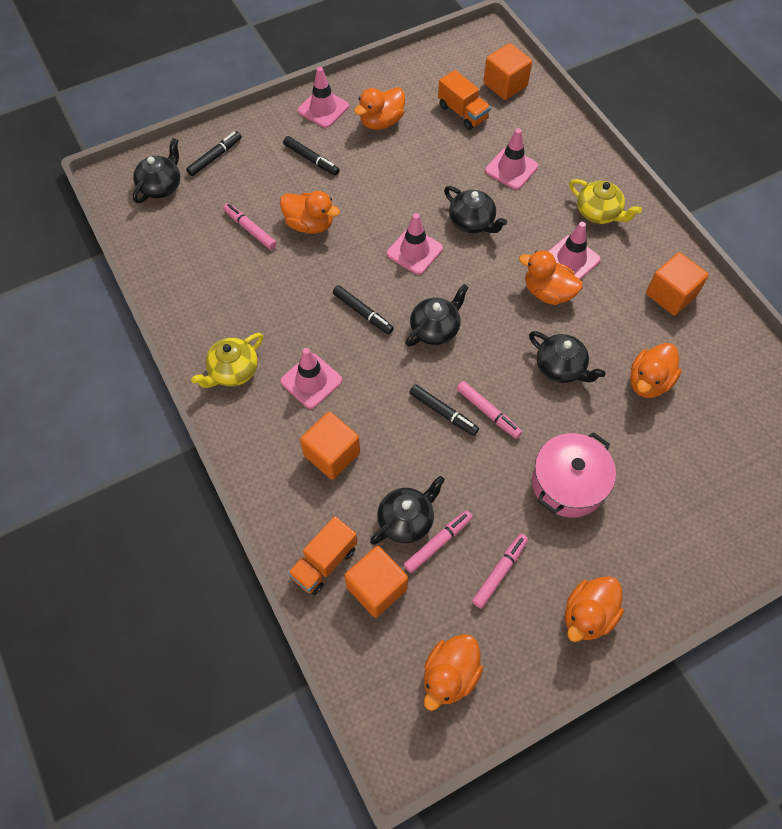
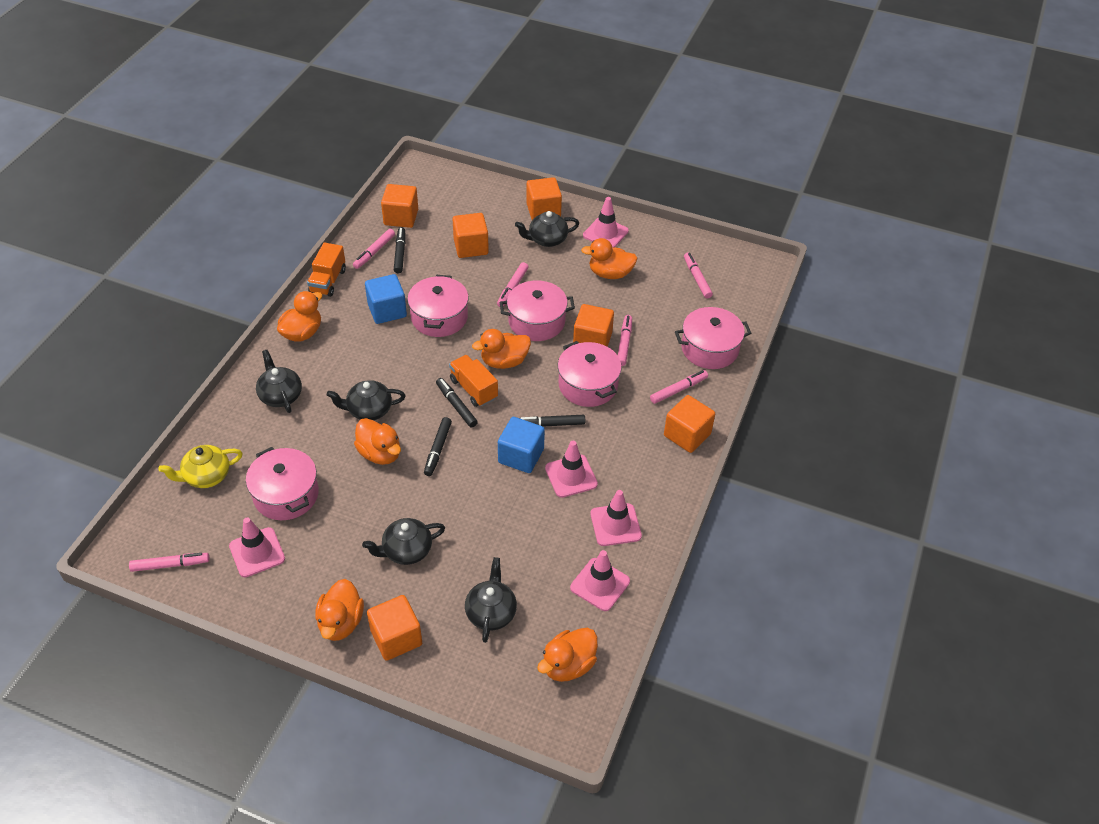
blue cube: 0 -> 2
orange cube: 4 -> 6
pink marker: 4 -> 6
pink pot: 1 -> 5
yellow teapot: 2 -> 1

